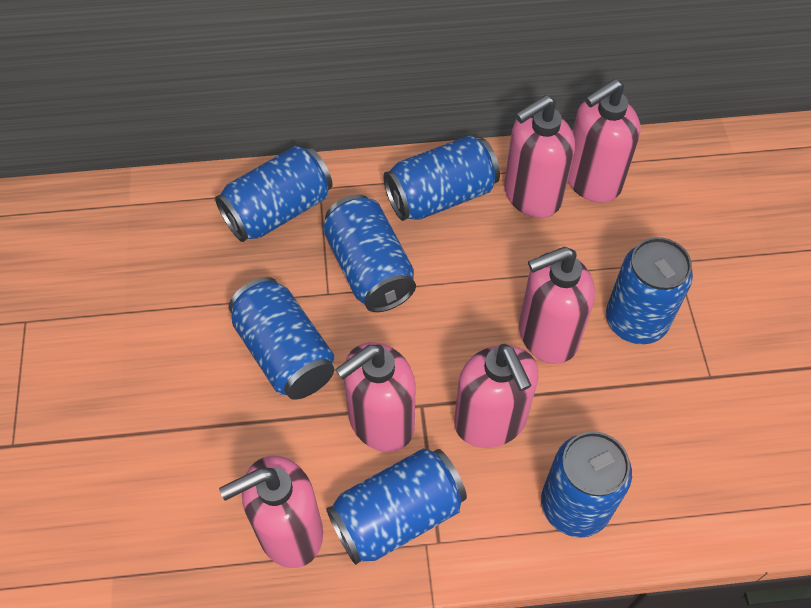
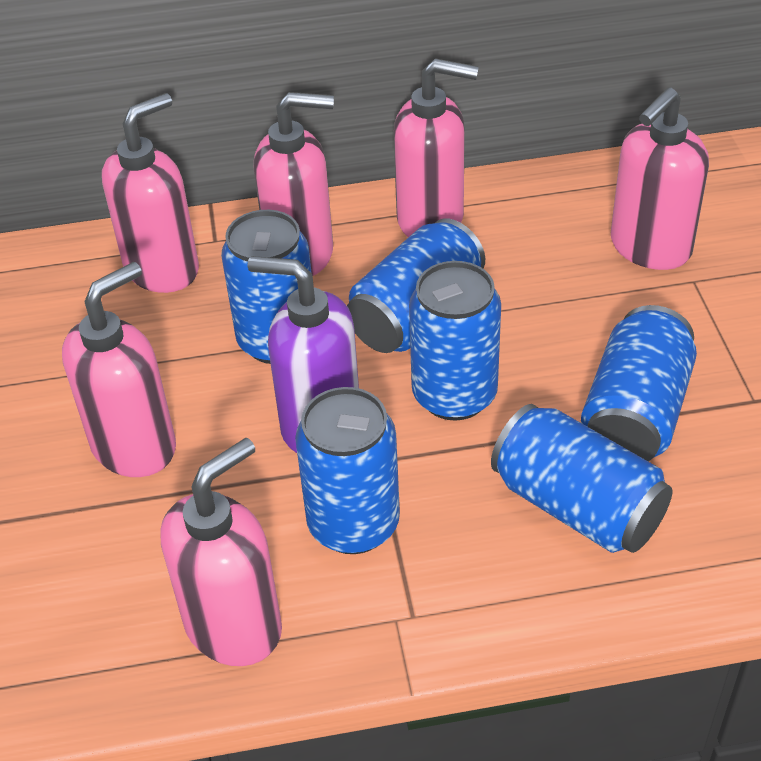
blue can: 7 -> 6
purple soap dispenser: 0 -> 1

